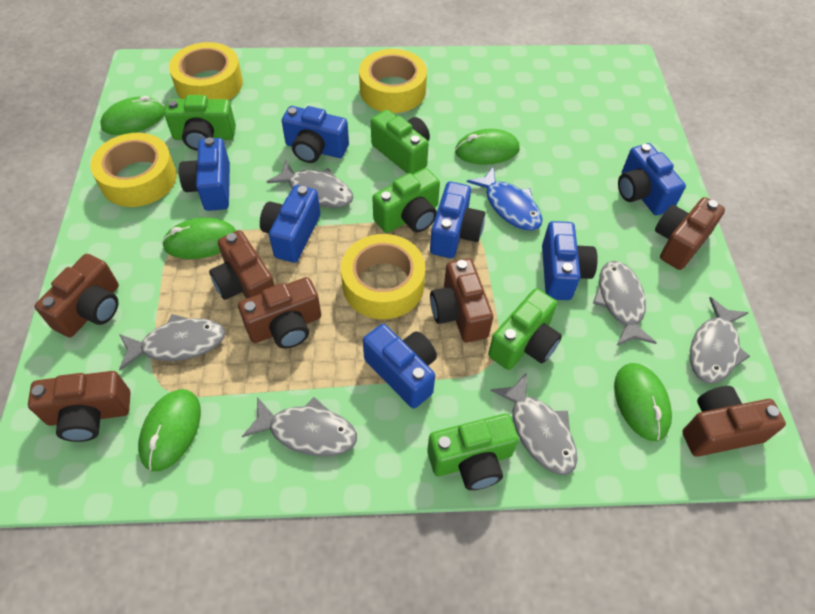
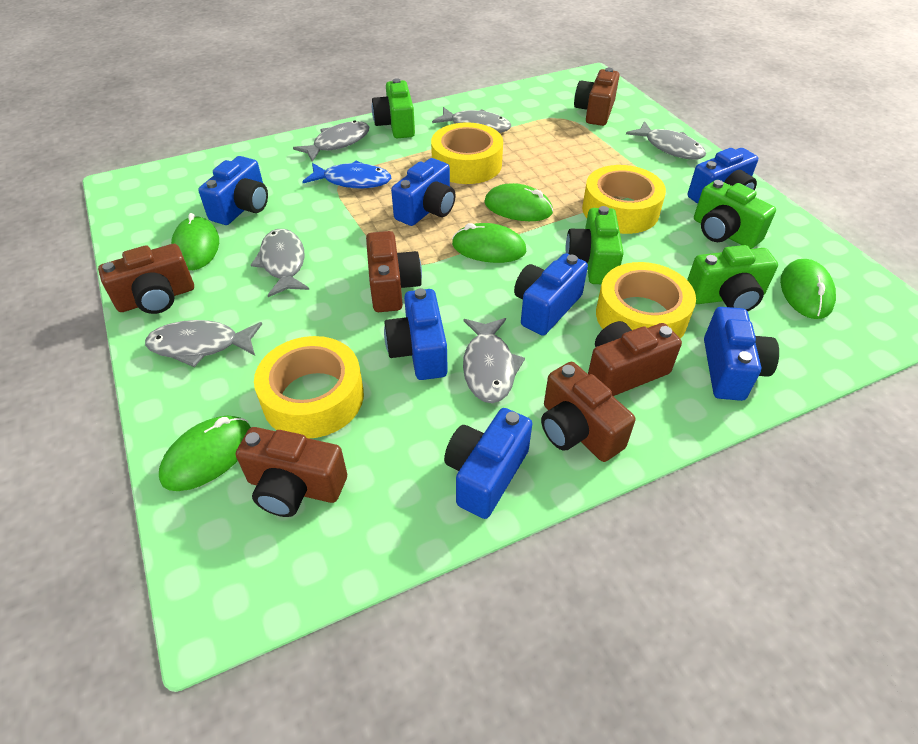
brown camera: 7 -> 6
green camera: 5 -> 4

